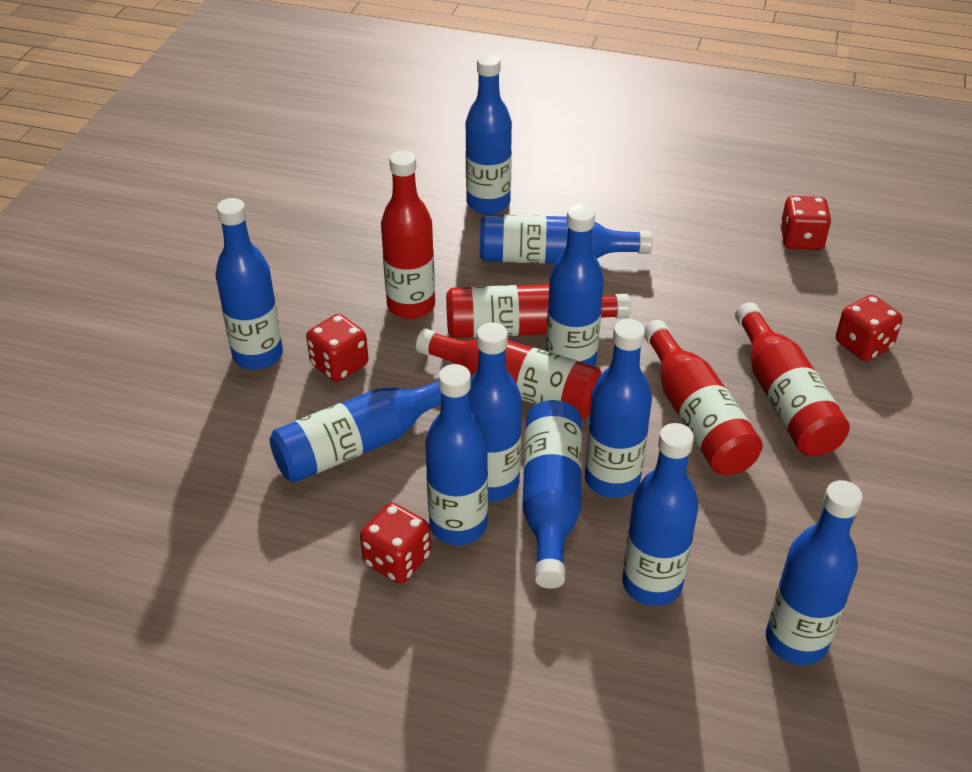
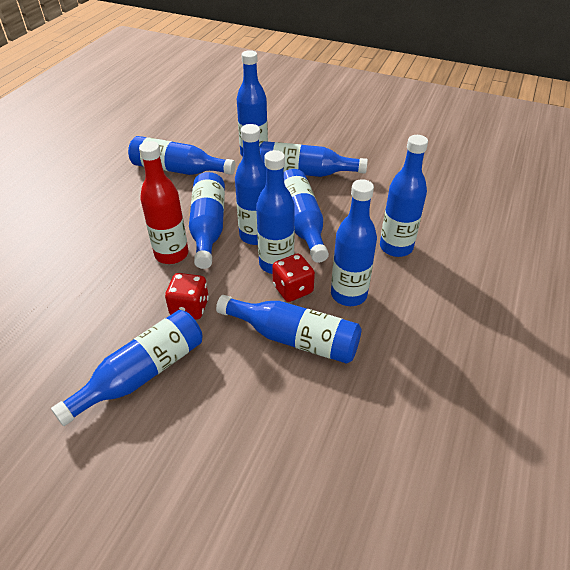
red bottle: 5 -> 1
red dice: 4 -> 2

